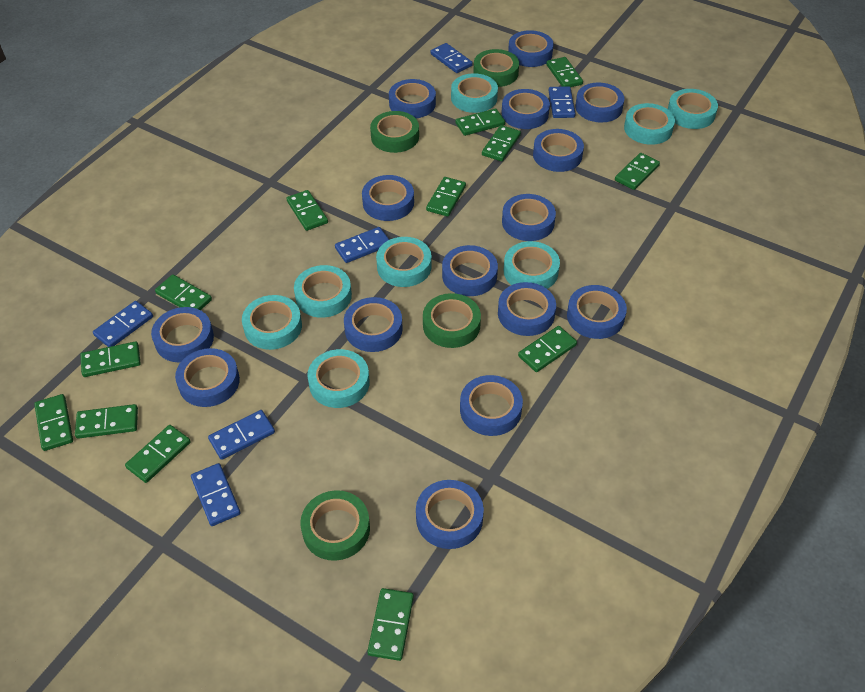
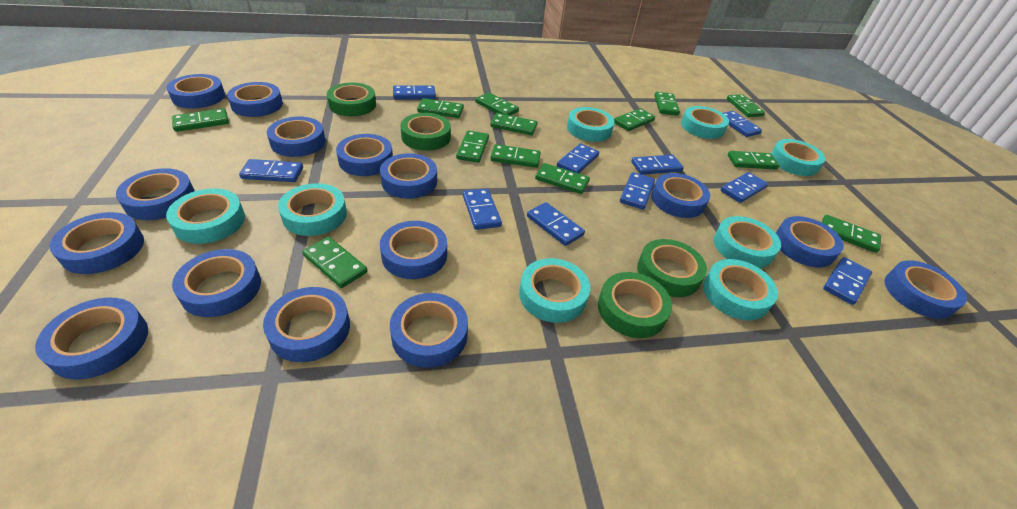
blue domino: 6 -> 10

